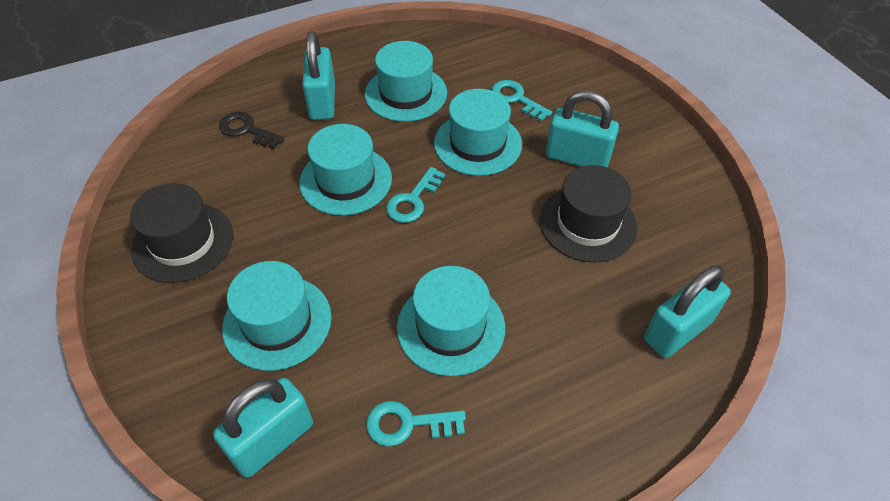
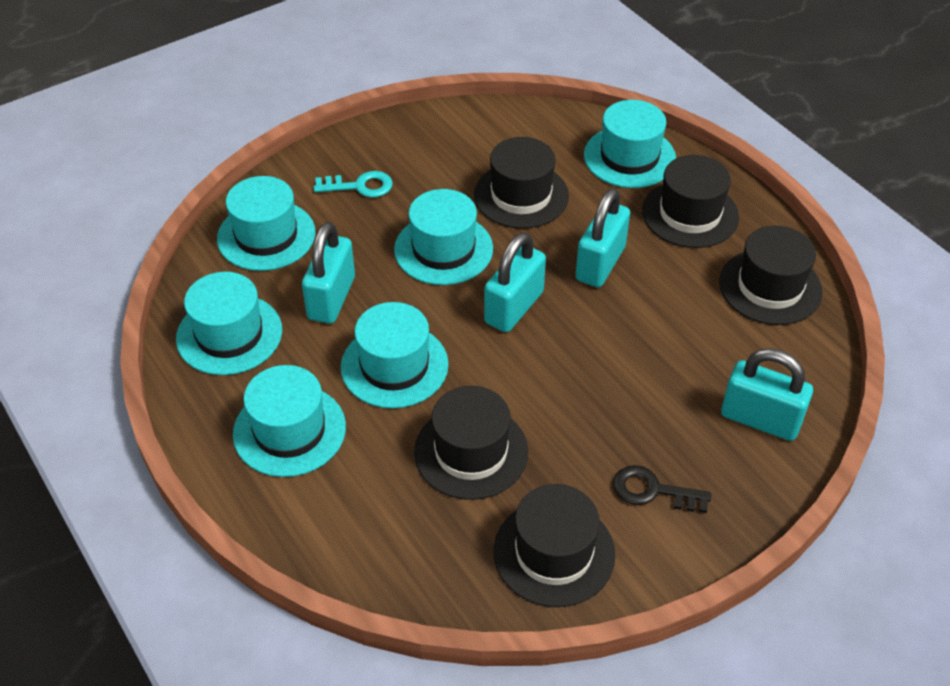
black hat: 2 -> 5
turquoise hat: 5 -> 6
turquoise key: 3 -> 1

